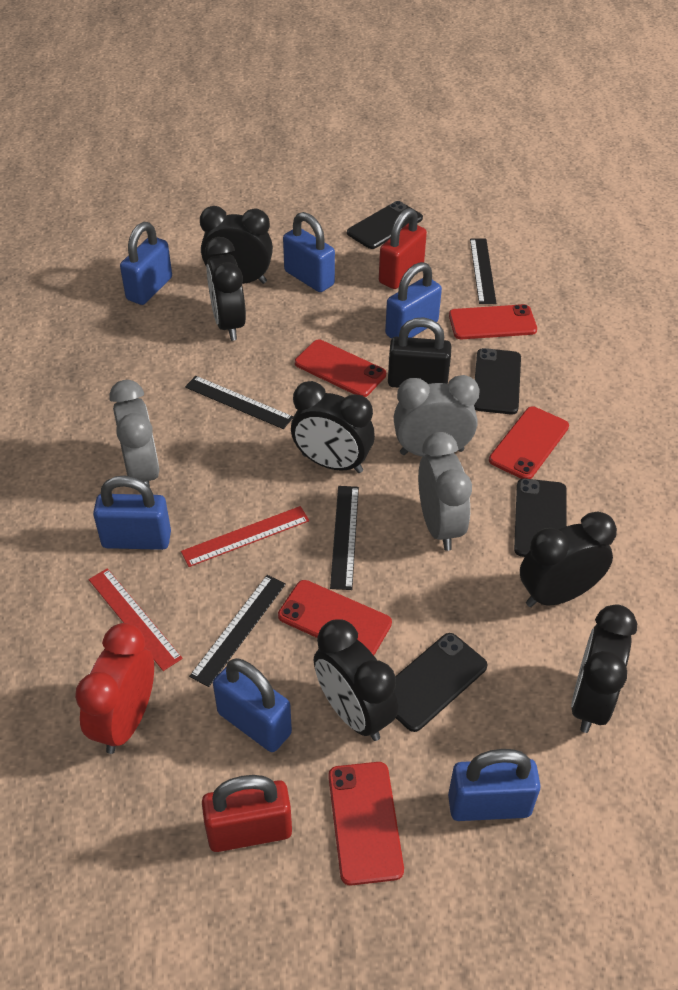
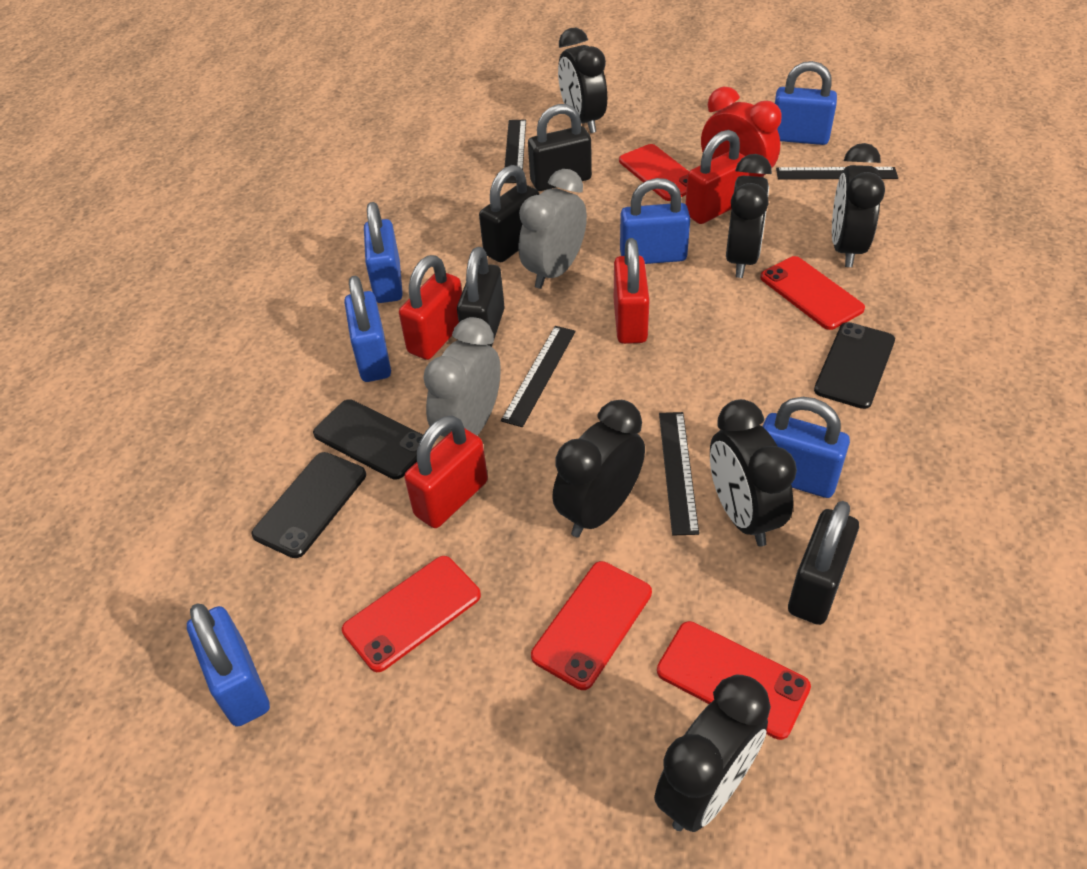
black padlock: 1 -> 4
black phone: 4 -> 3
grey clock: 3 -> 2
red padlock: 2 -> 4
red ruler: 2 -> 0

